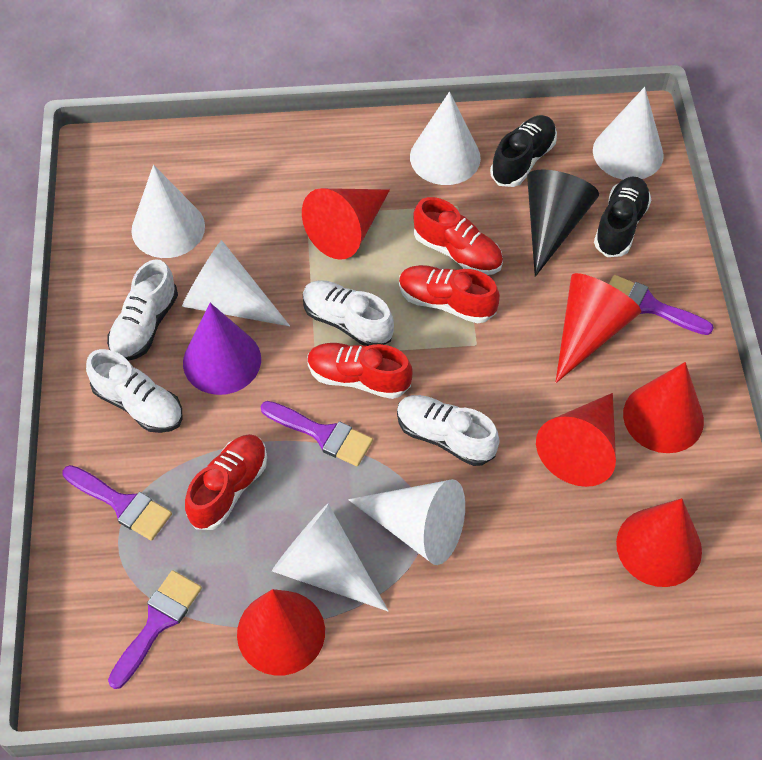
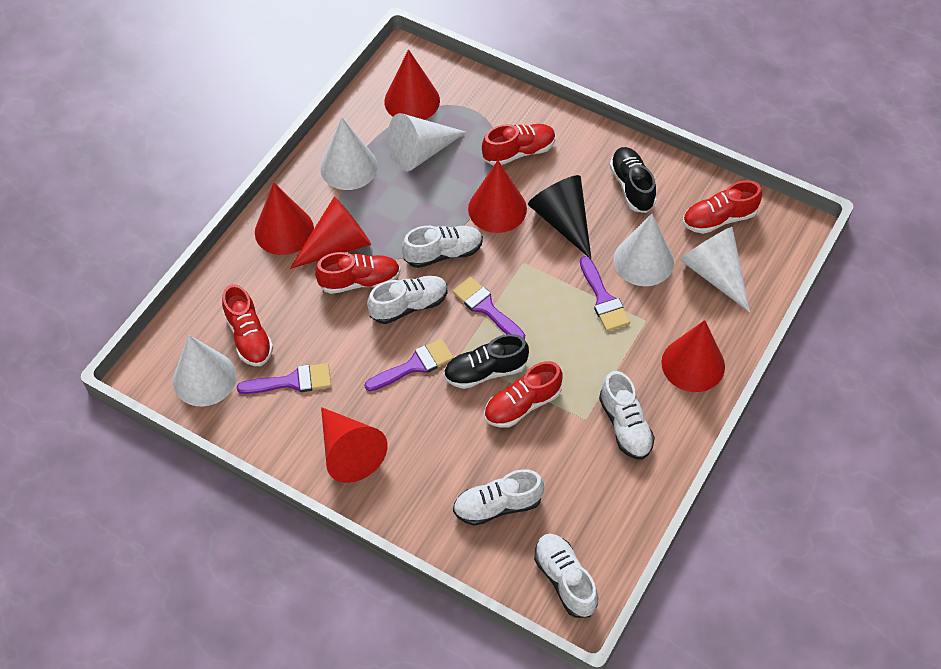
purple cone: 1 -> 0
red shoe: 4 -> 5
white cone: 6 -> 5
white shoe: 4 -> 5

